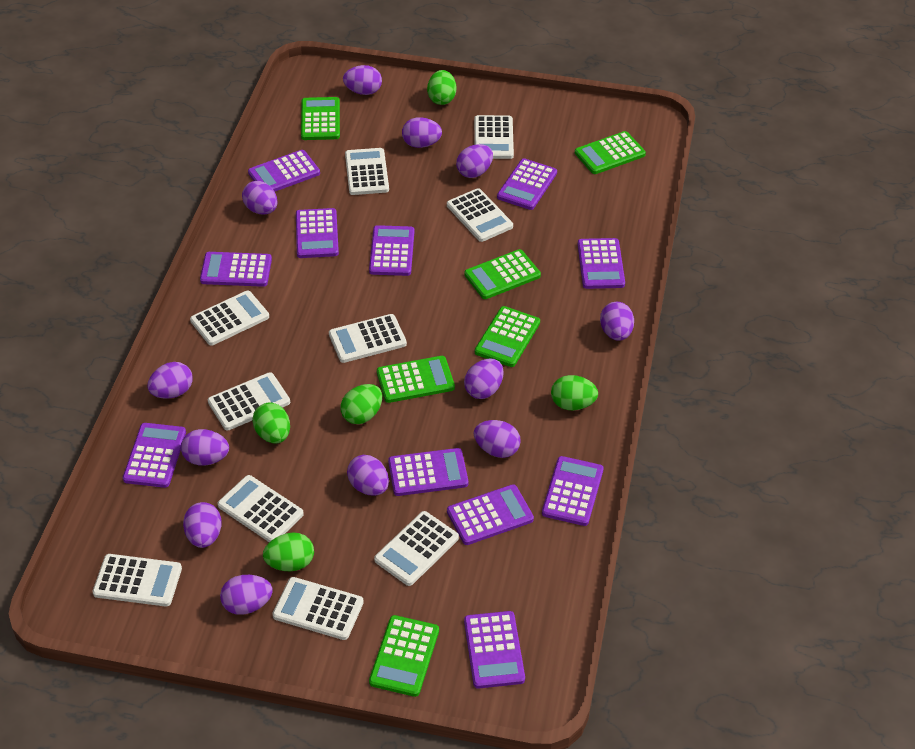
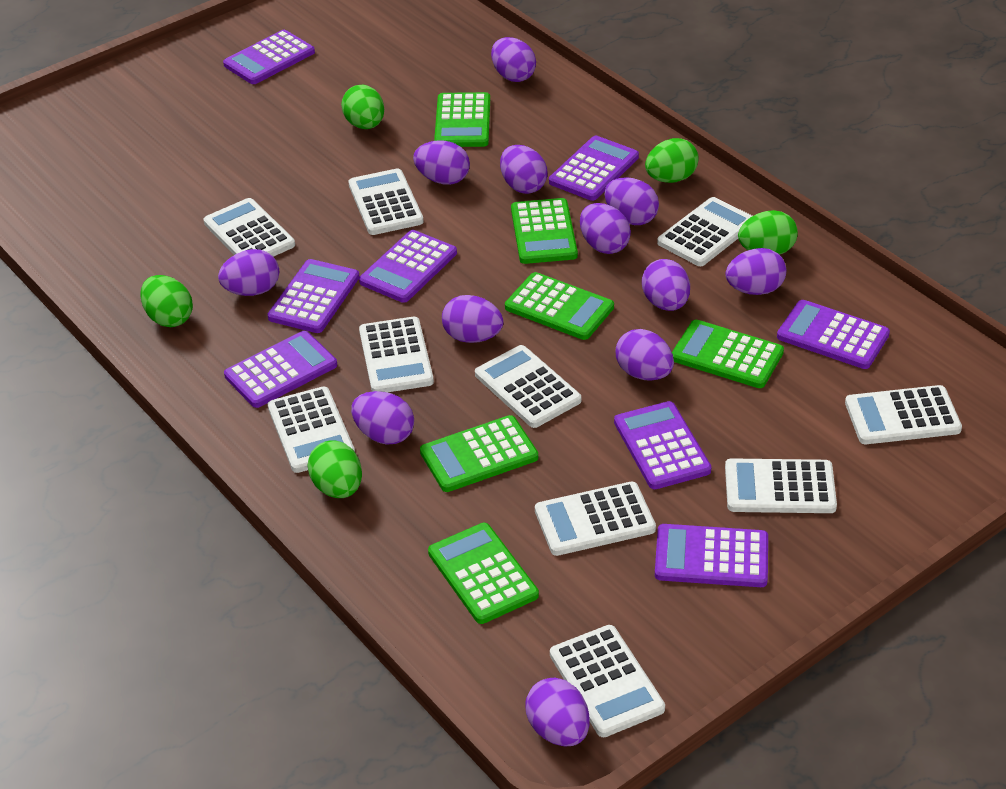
purple calculator: 11 -> 8

